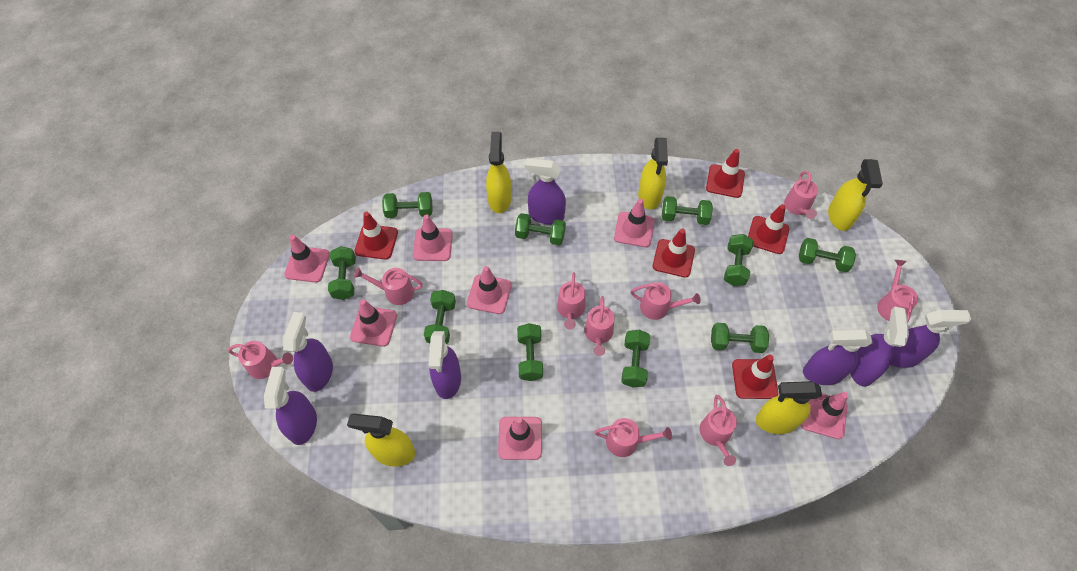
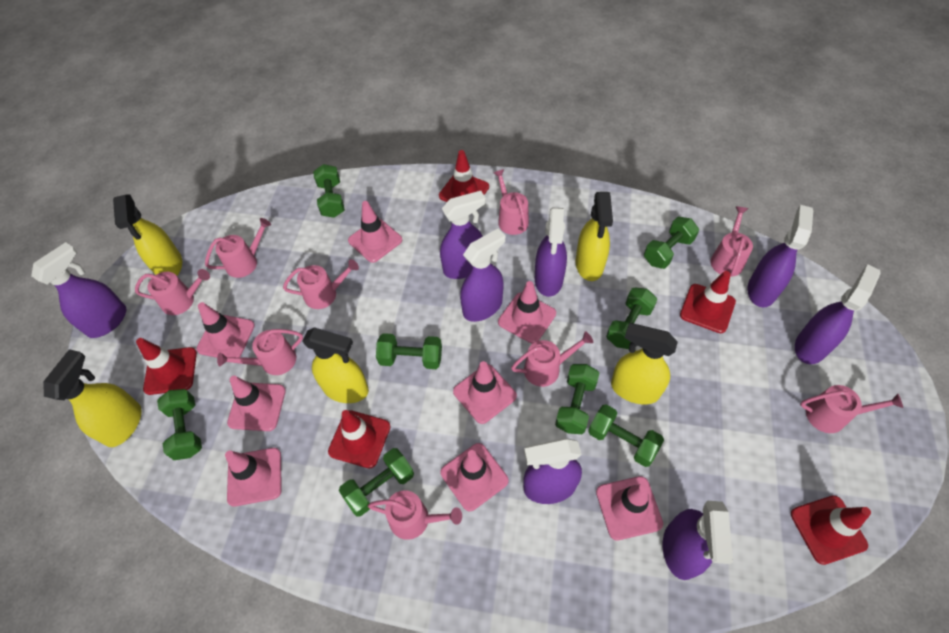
green dumbbell: 10 -> 8
pink traffic cone: 7 -> 8
purple spray bottle: 7 -> 8

